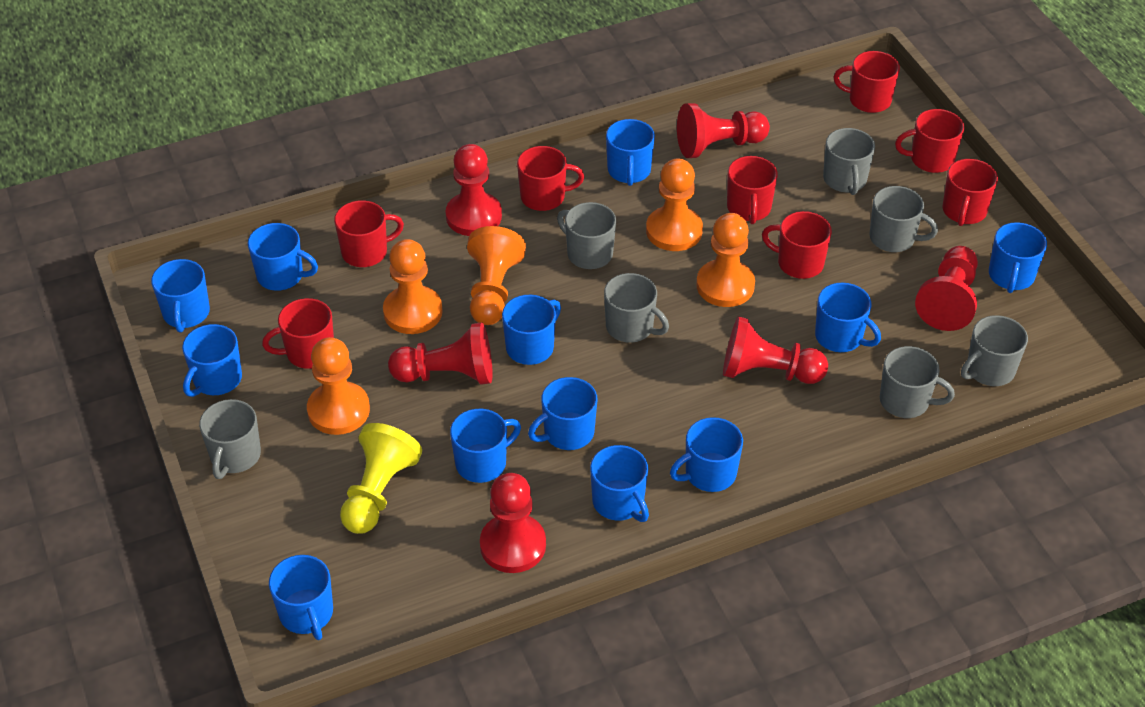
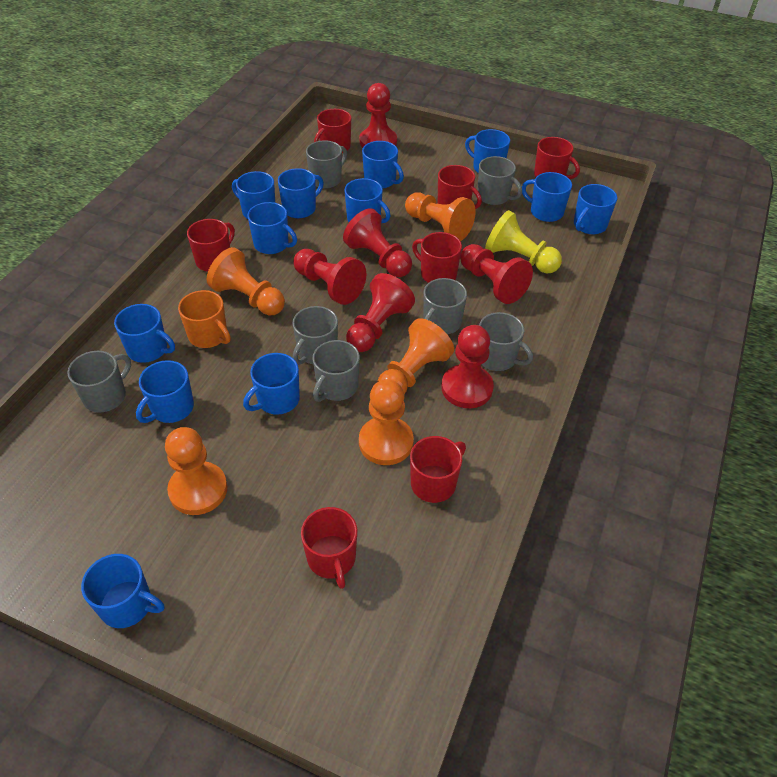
orange mug: 0 -> 1
red mug: 8 -> 7

